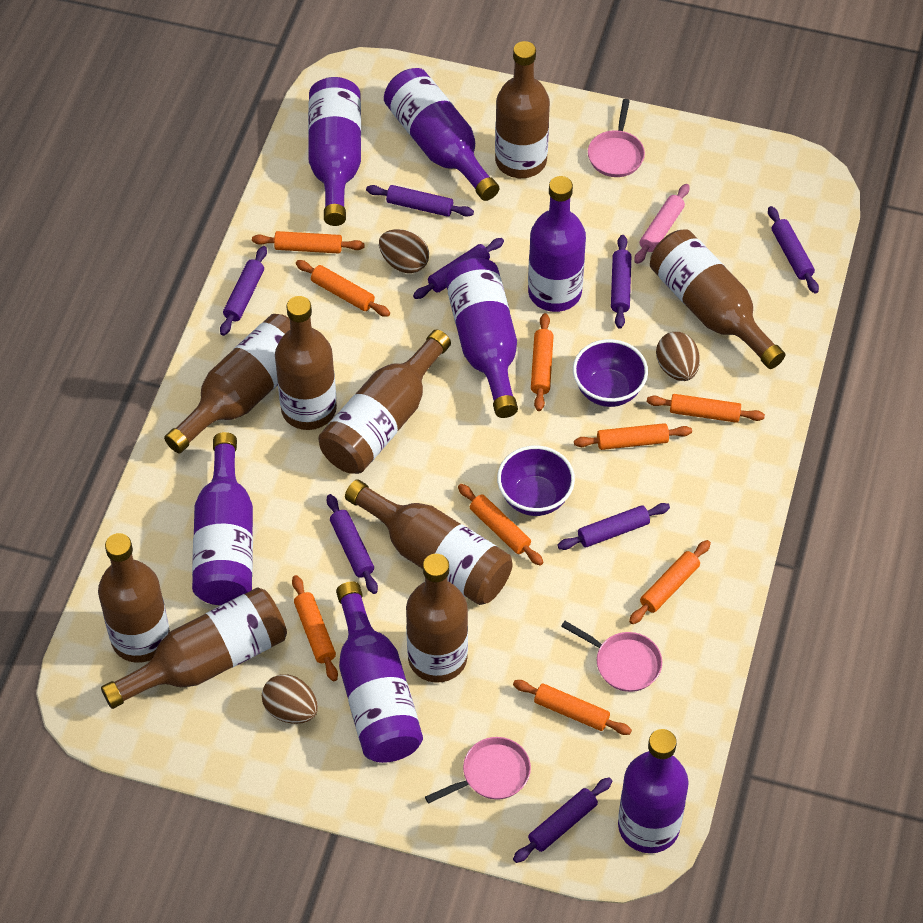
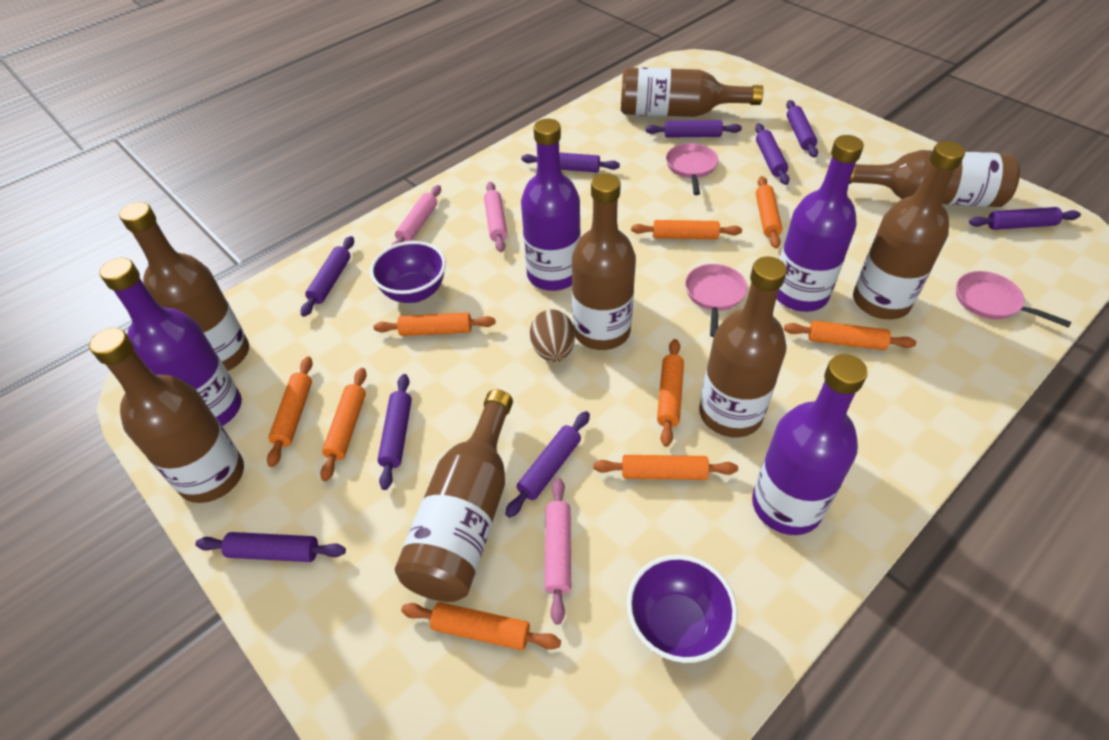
brown bottle: 9 -> 8
brown egg: 3 -> 1
pink rolling pin: 1 -> 3
purple bottle: 7 -> 4
purple rolling pin: 8 -> 9

